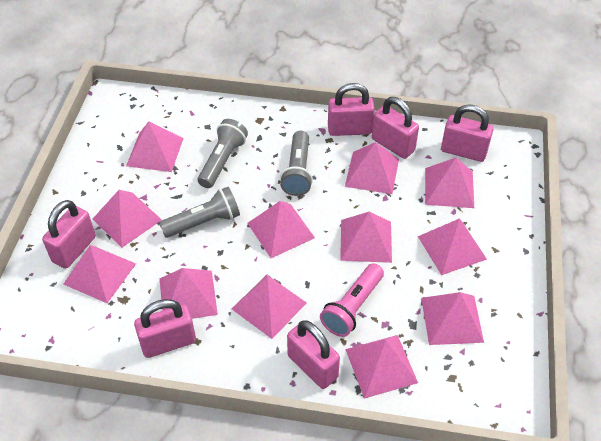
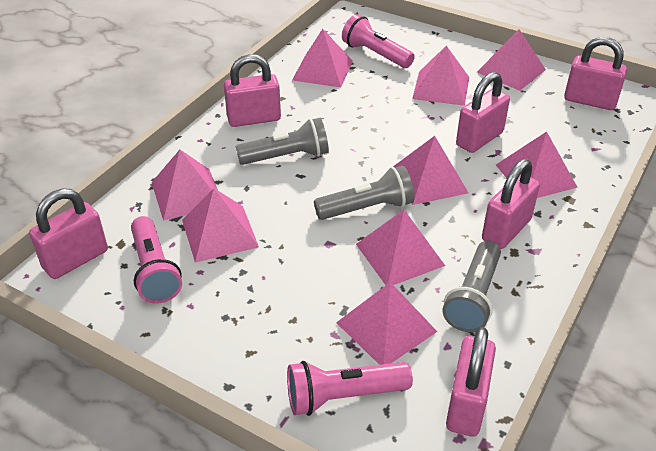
pink flashlight: 1 -> 3
pink pyramid: 12 -> 9

